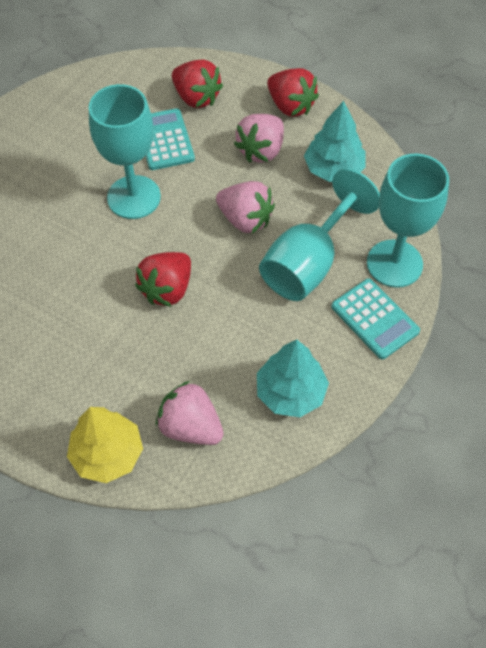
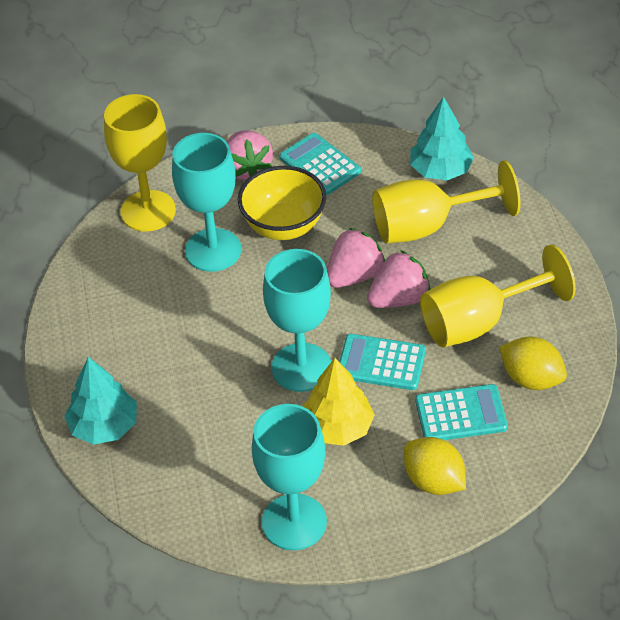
red strawberry: 3 -> 0
turquoise calculator: 2 -> 3
yellow bowl: 0 -> 1
yellow goblet: 0 -> 3
yellow lemon: 0 -> 2

